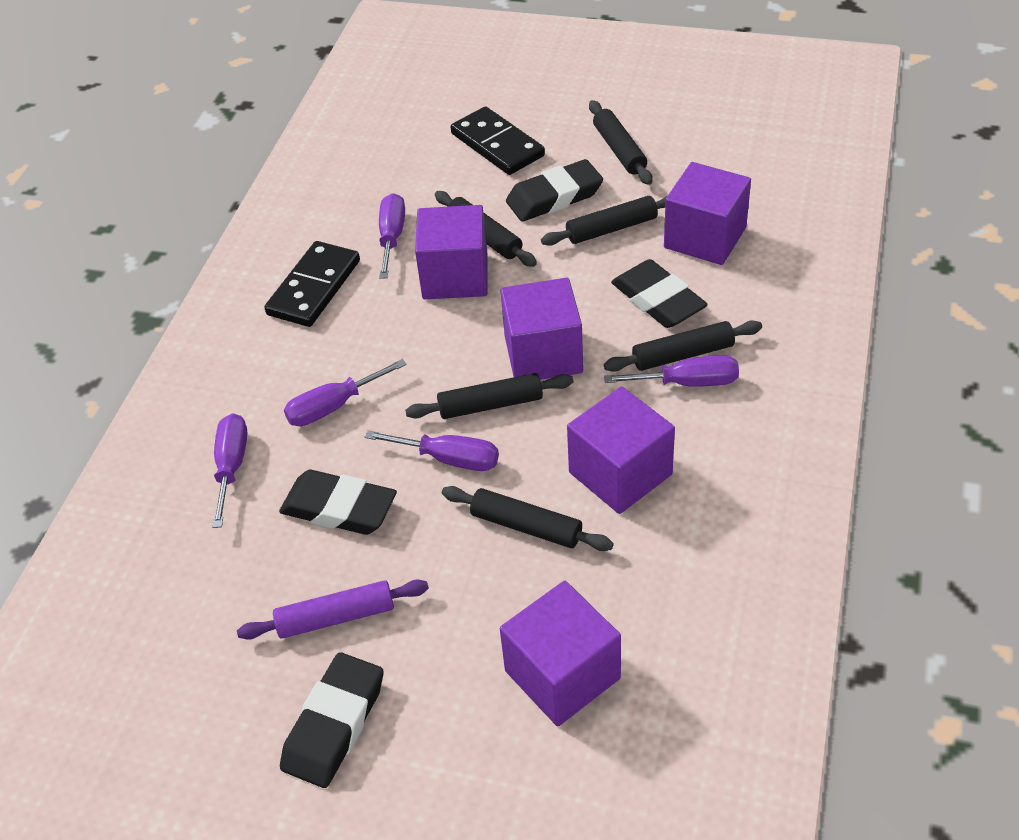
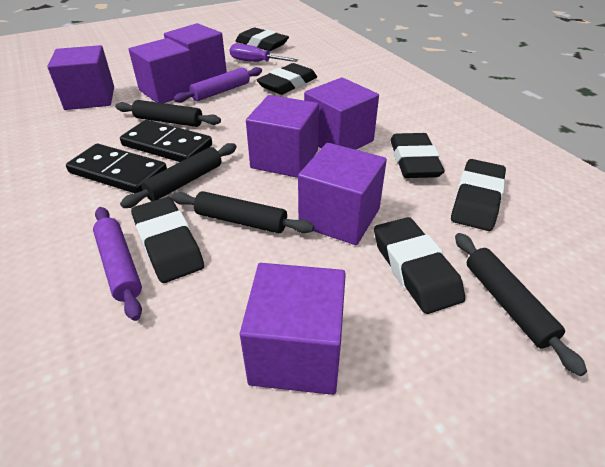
black eraser: 4 -> 6
black rolling pin: 6 -> 4
purple cube: 5 -> 7
purple rolling pin: 1 -> 2
purple screwdriver: 5 -> 1

